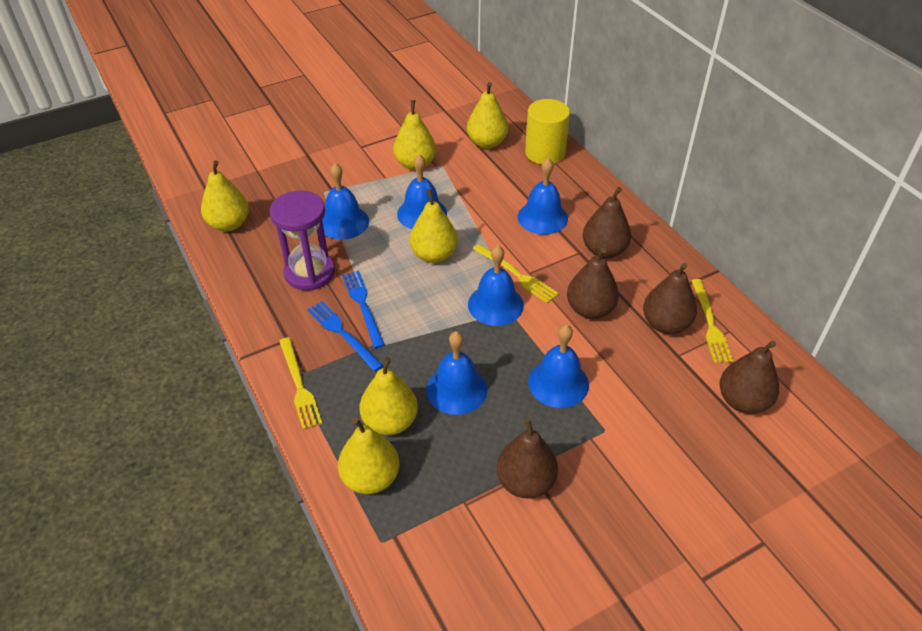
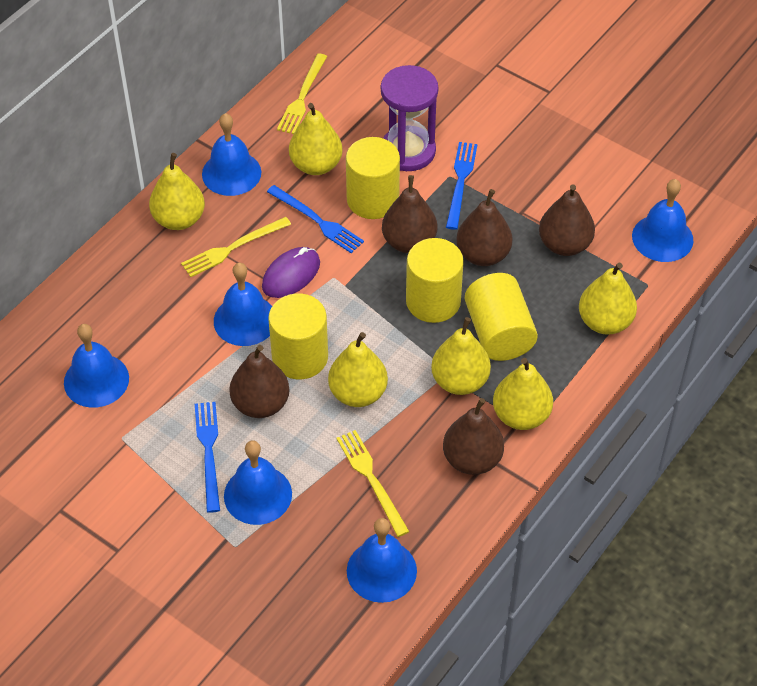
blue fork: 2 -> 3
purple mouse: 0 -> 1
yellow cylinder: 1 -> 4

